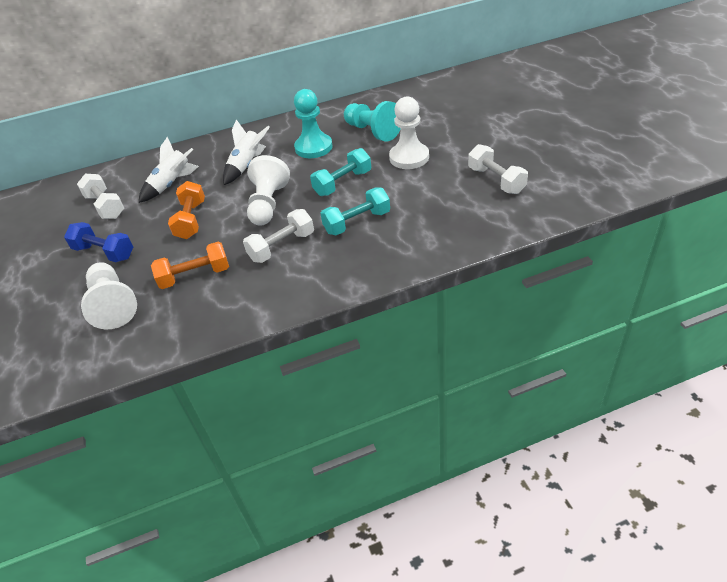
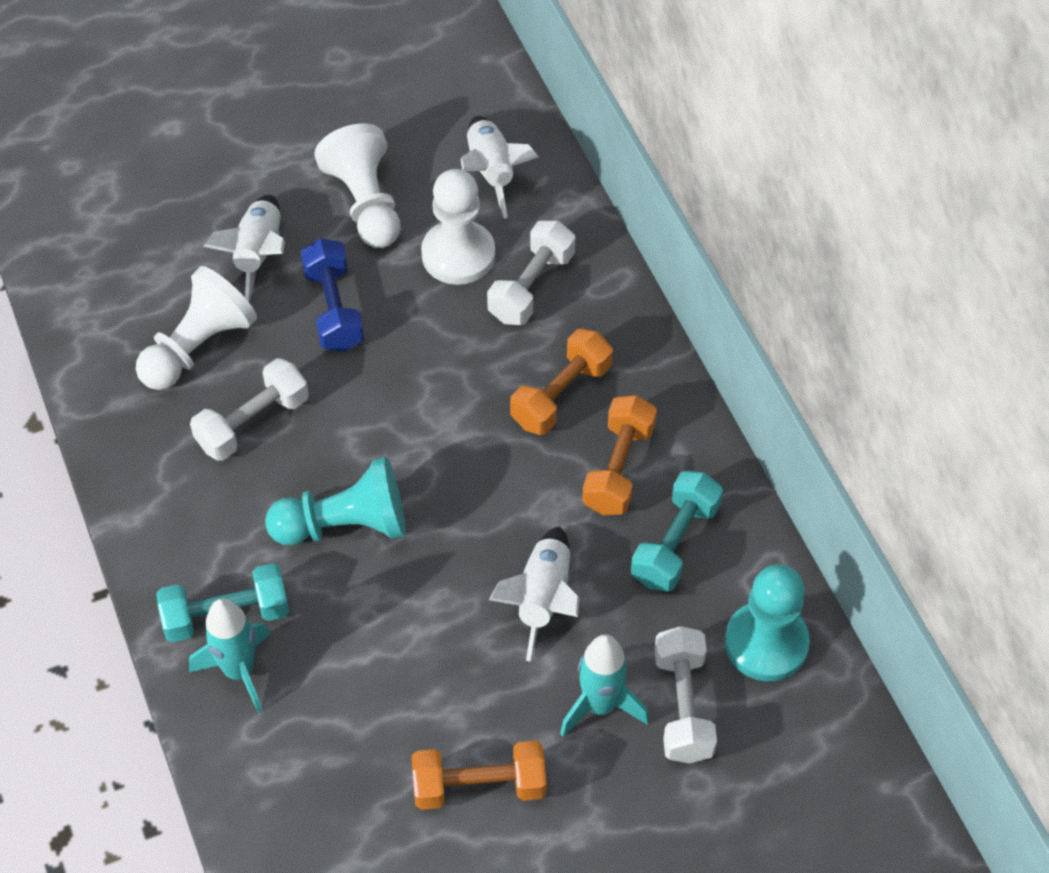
orange dumbbell: 2 -> 3
turquoise rocket: 0 -> 2
white rocket: 2 -> 3

